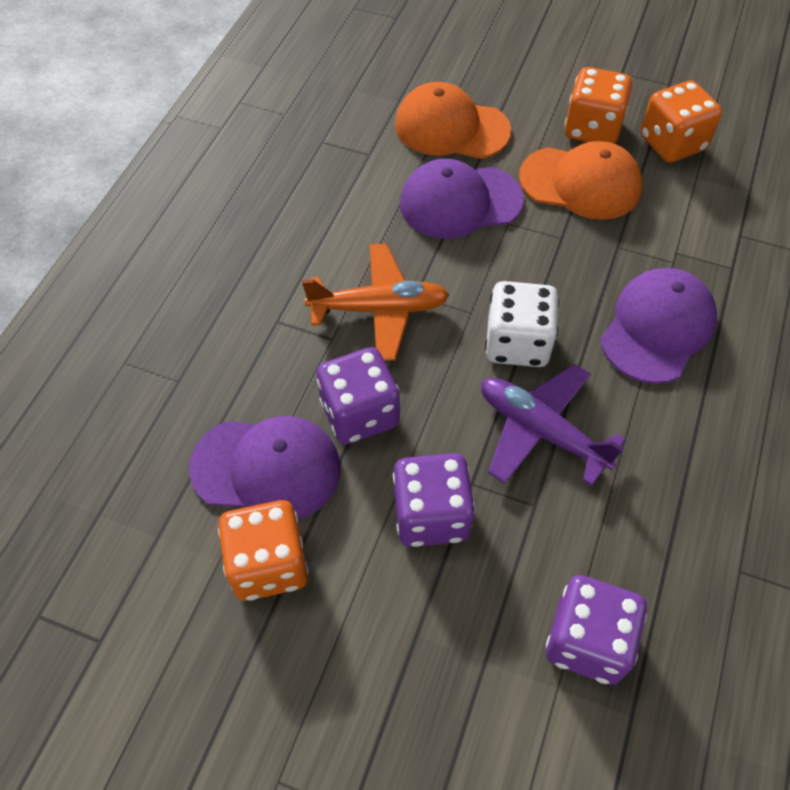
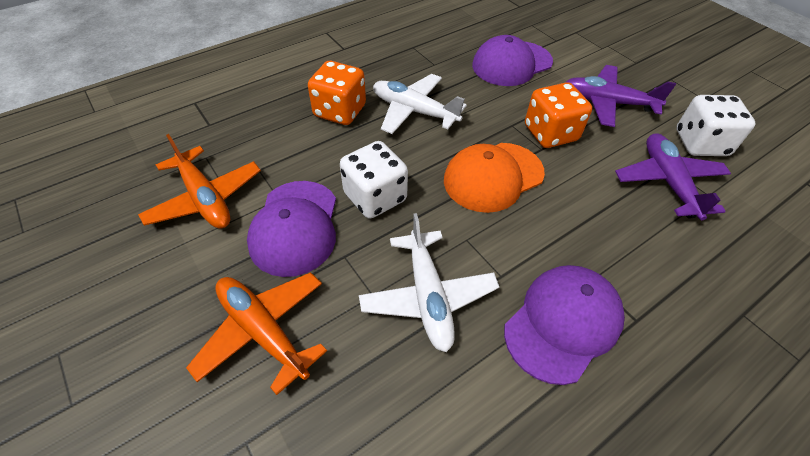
orange cap: 2 -> 1
orange dice: 3 -> 2
orange plane: 1 -> 2
purple dice: 3 -> 0
purple plane: 1 -> 2
white dice: 1 -> 2
white plane: 0 -> 2

